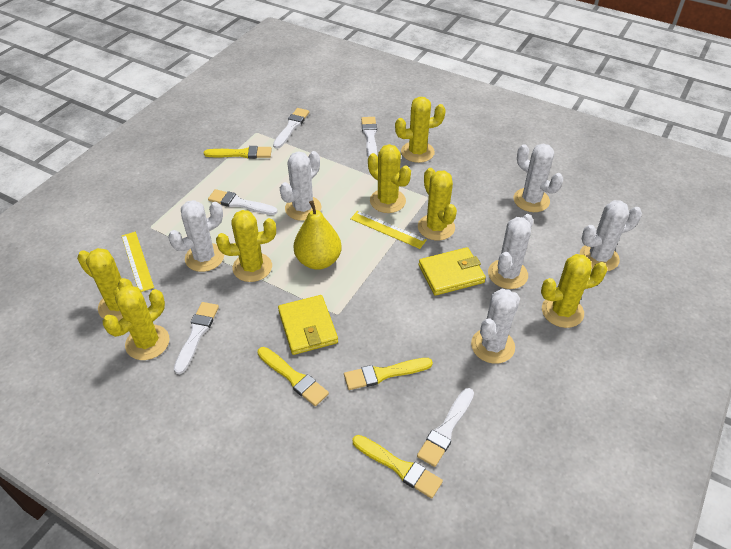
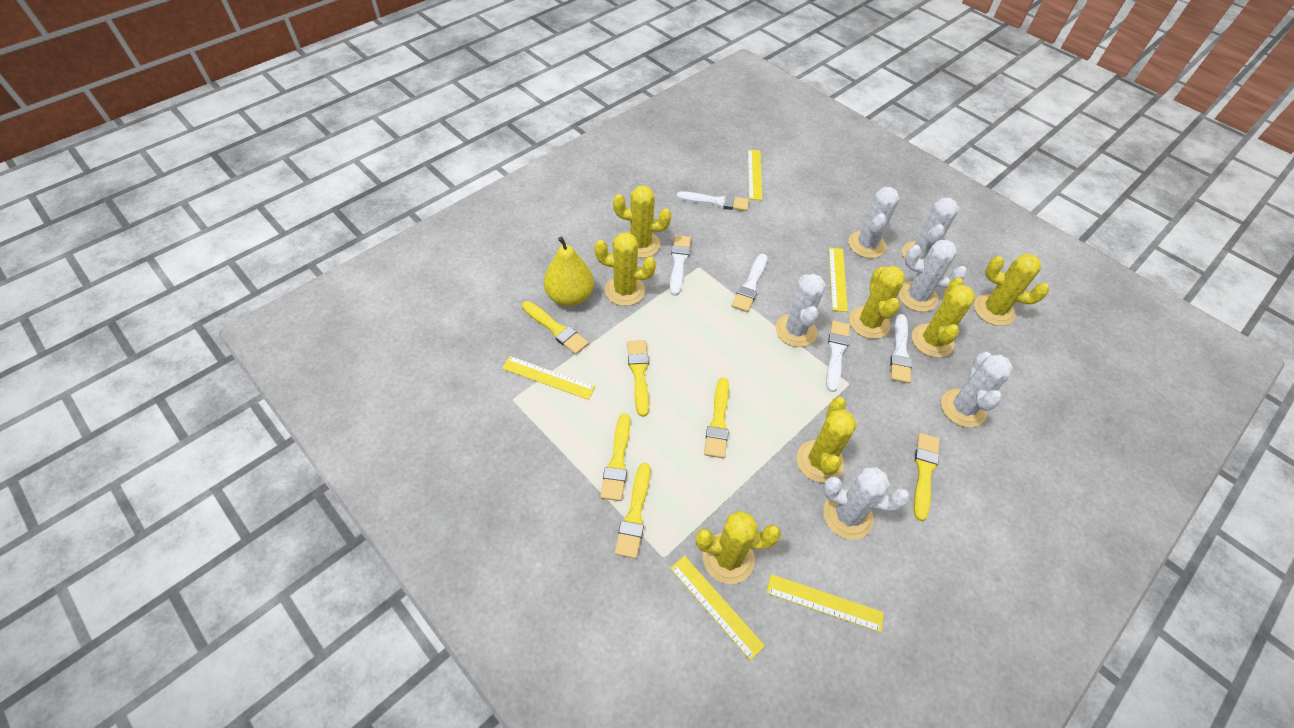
yellow brush: 4 -> 6
yellow ruler: 2 -> 5
yellow wallet: 2 -> 0

